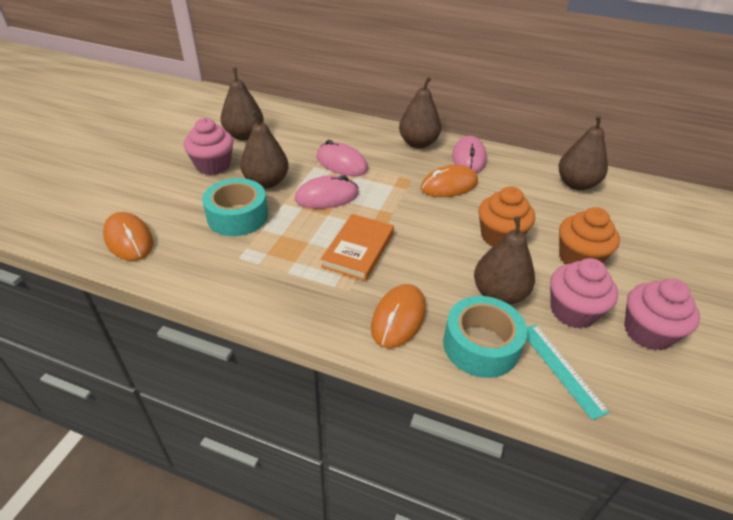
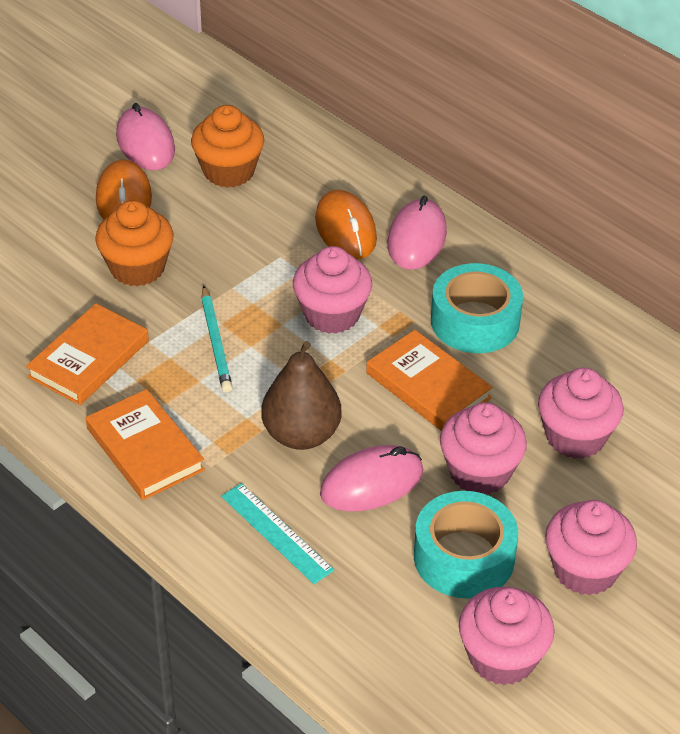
brown pear: 5 -> 1
orange book: 1 -> 3
orange mouse: 3 -> 2
pink cupcake: 3 -> 5
turquoise pencil: 0 -> 1

